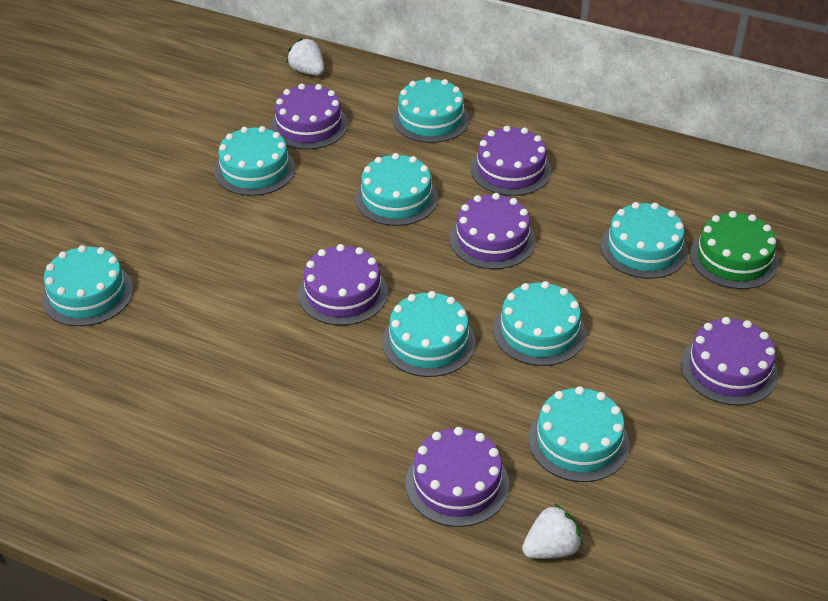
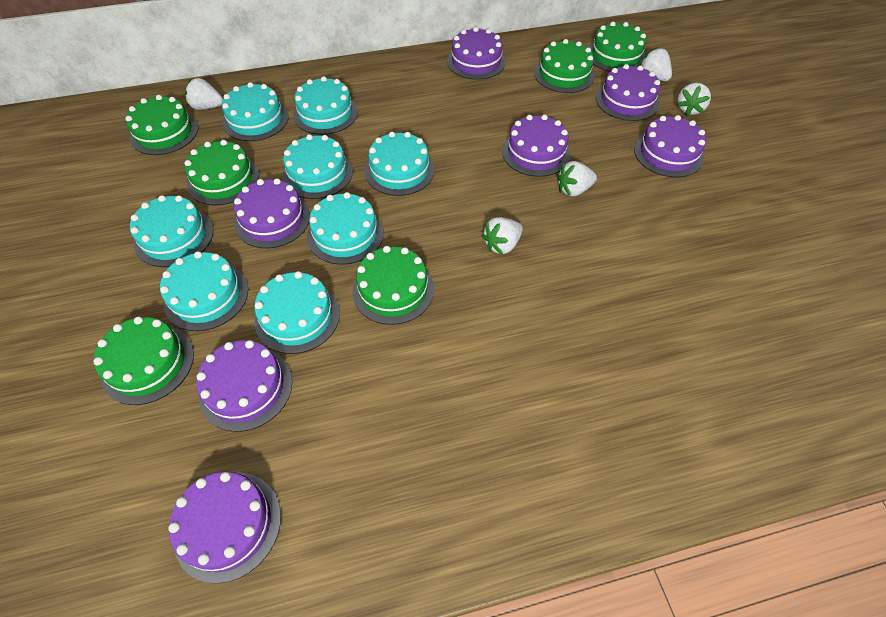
green cake: 1 -> 6
purple cake: 6 -> 7
white strawberry: 2 -> 5

